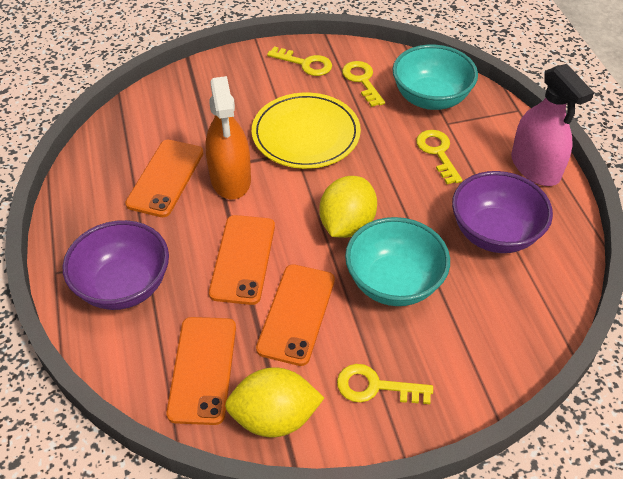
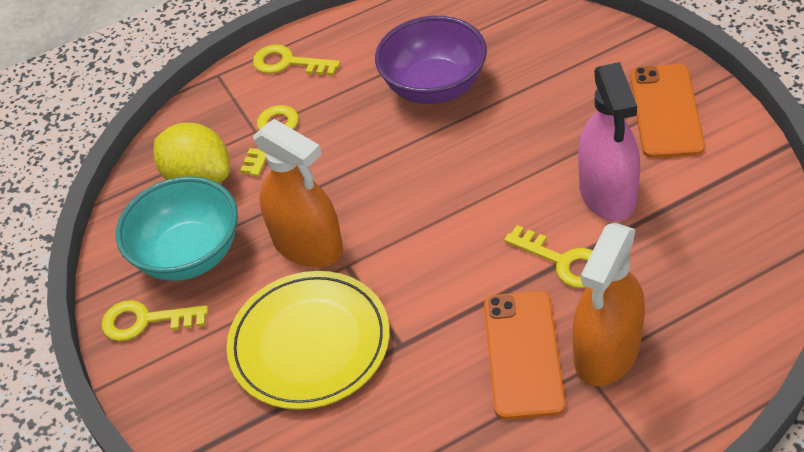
orange phone: 4 -> 2
orange spray bottle: 1 -> 2
purple bowl: 2 -> 1
turquoise bowl: 2 -> 1
yellow lemon: 2 -> 1

